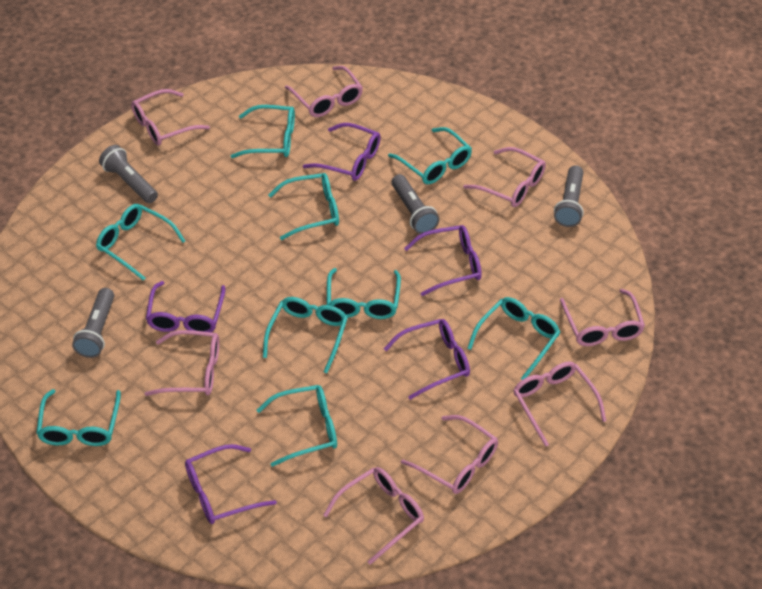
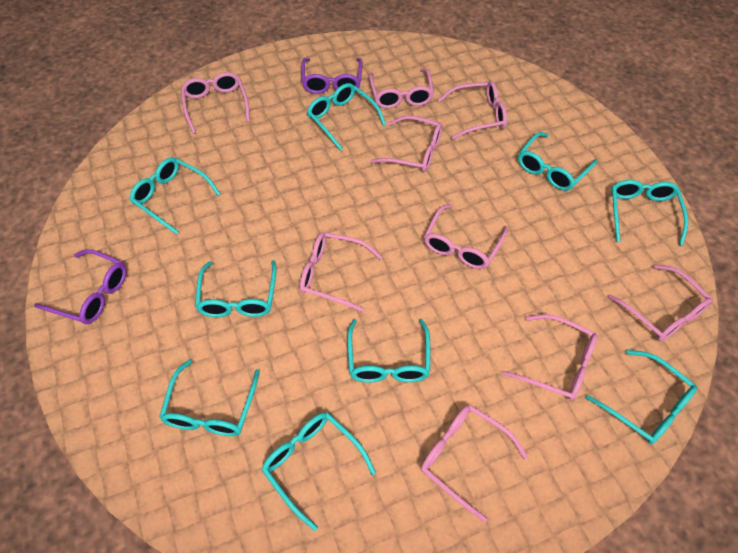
grey flashlight: 4 -> 0
pink glasses: 8 -> 9
purple glasses: 5 -> 2

